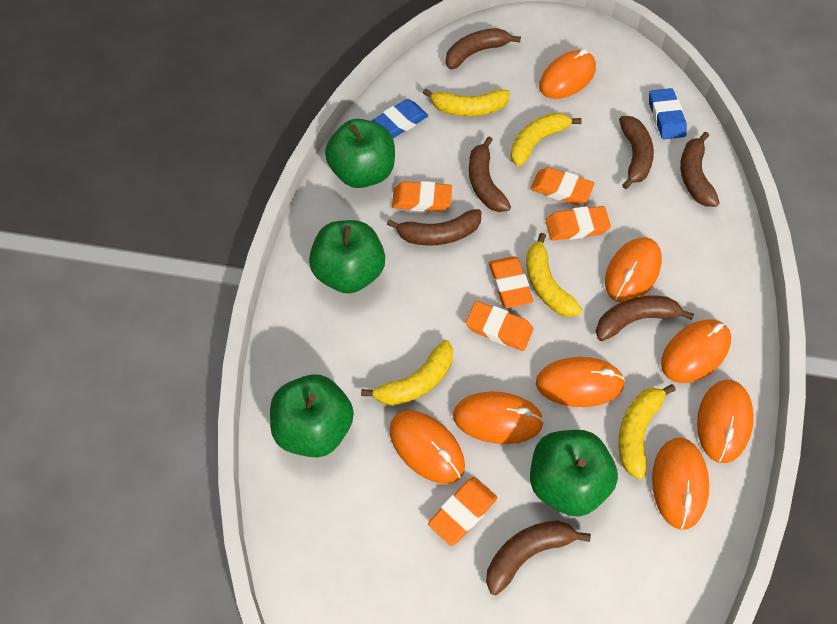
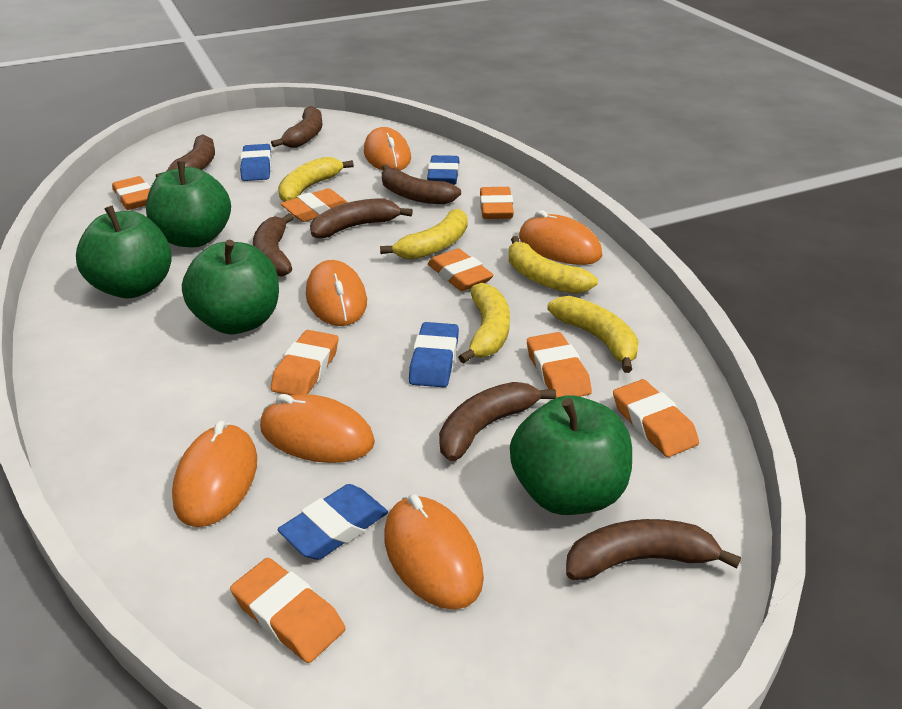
blue eraser: 2 -> 4
orange eraser: 6 -> 8
orange mouse: 8 -> 6

